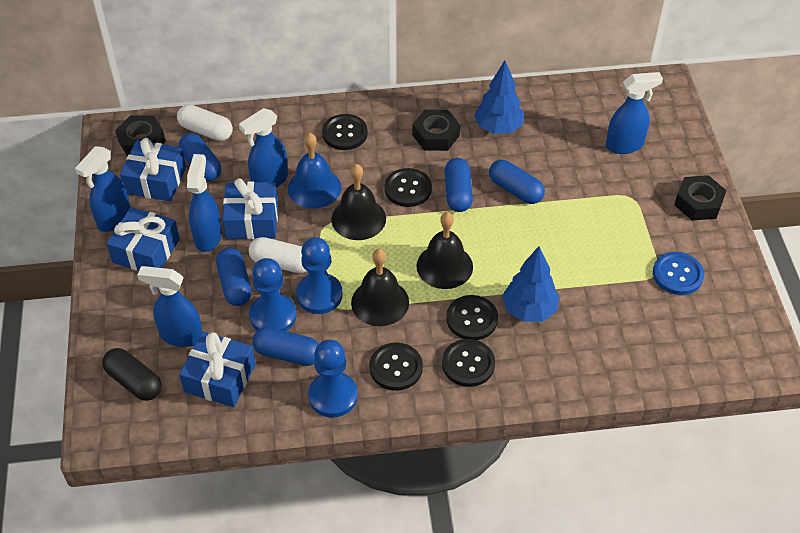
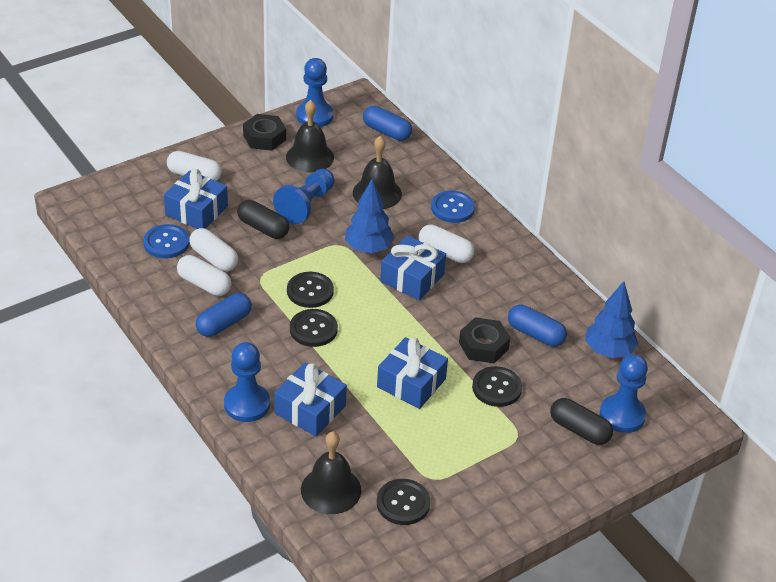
black button: 5 -> 4
black capsule: 1 -> 2
black nut: 3 -> 2
blue bell: 1 -> 0
blue button: 1 -> 2
blue capsule: 5 -> 3
blue pawn: 3 -> 4
blue spray bottle: 5 -> 0
white capsule: 2 -> 4

